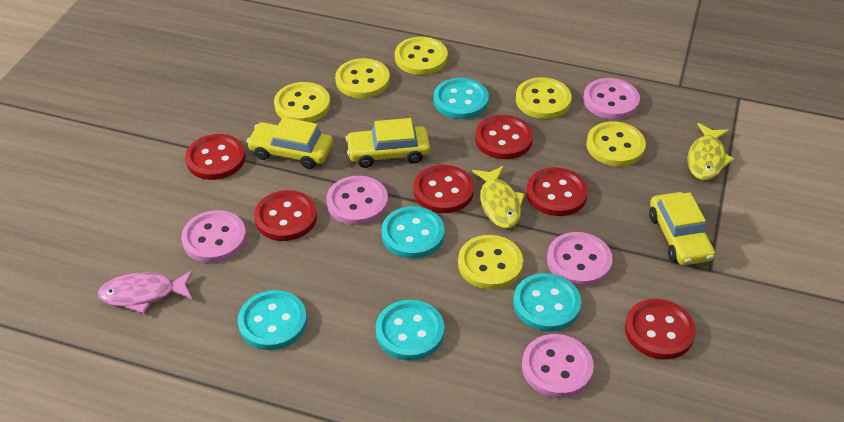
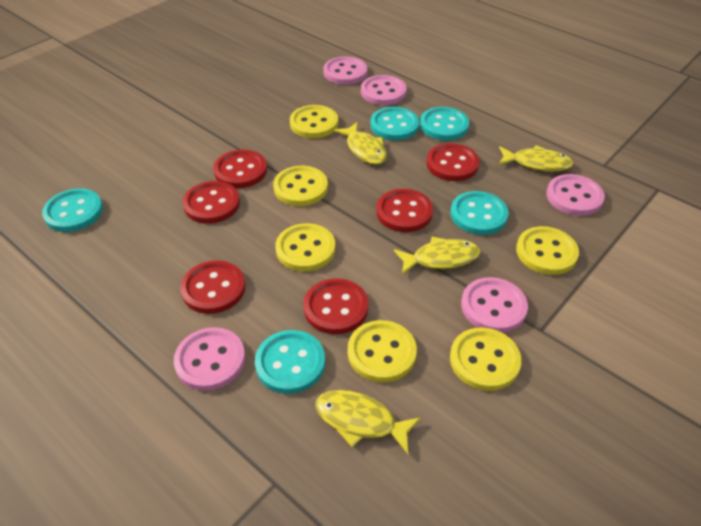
pink fish: 1 -> 0
yellow car: 3 -> 0
yellow fish: 2 -> 4

